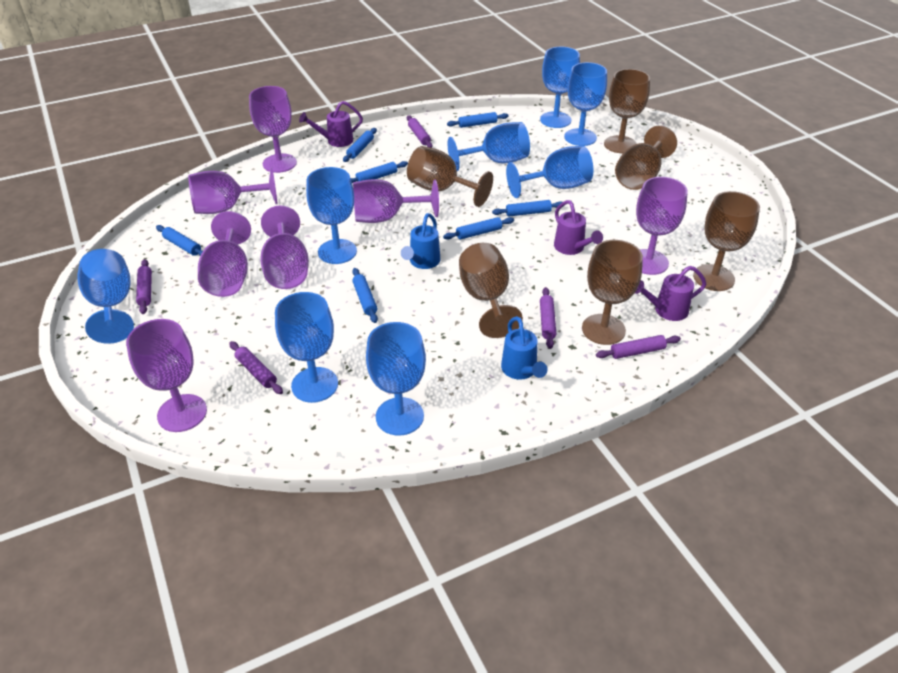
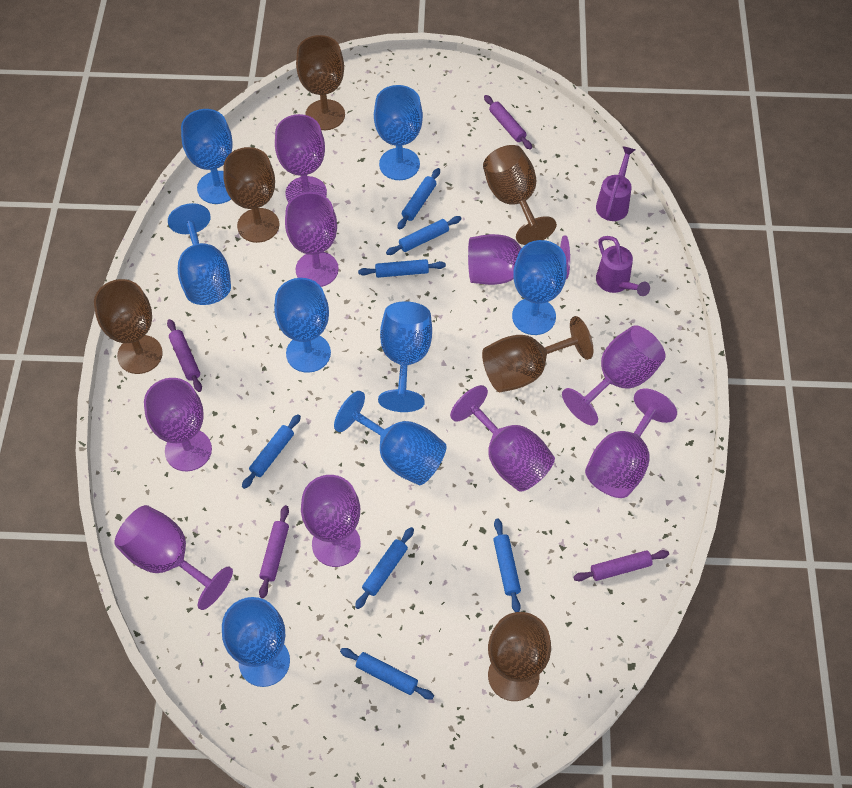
blue watering can: 2 -> 0
purple goblet: 7 -> 9
purple rolling pin: 5 -> 4
purple watering can: 3 -> 2

